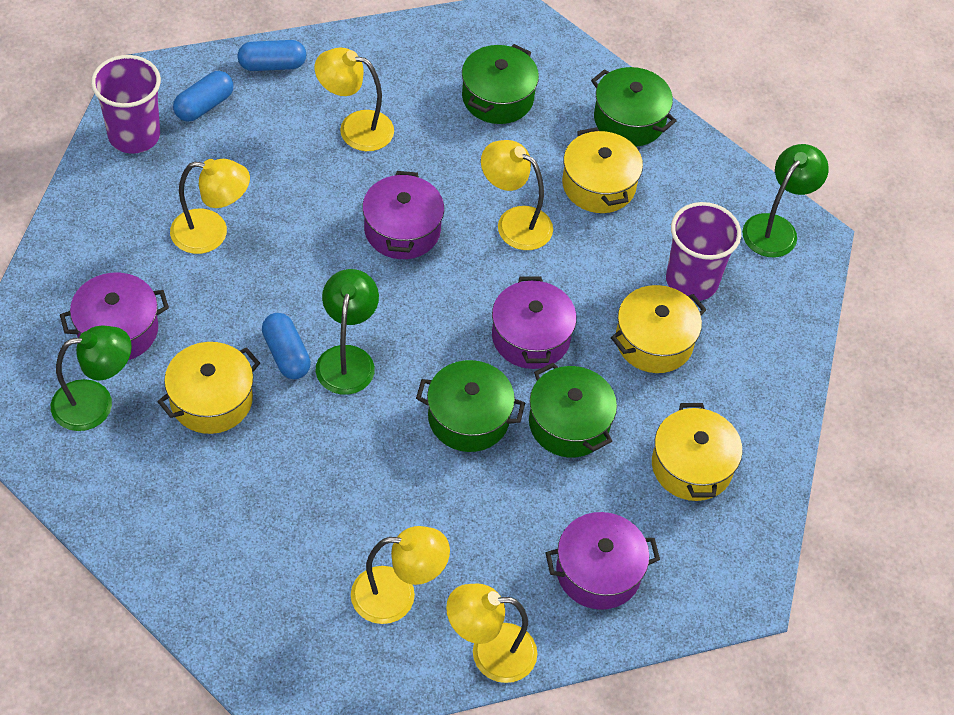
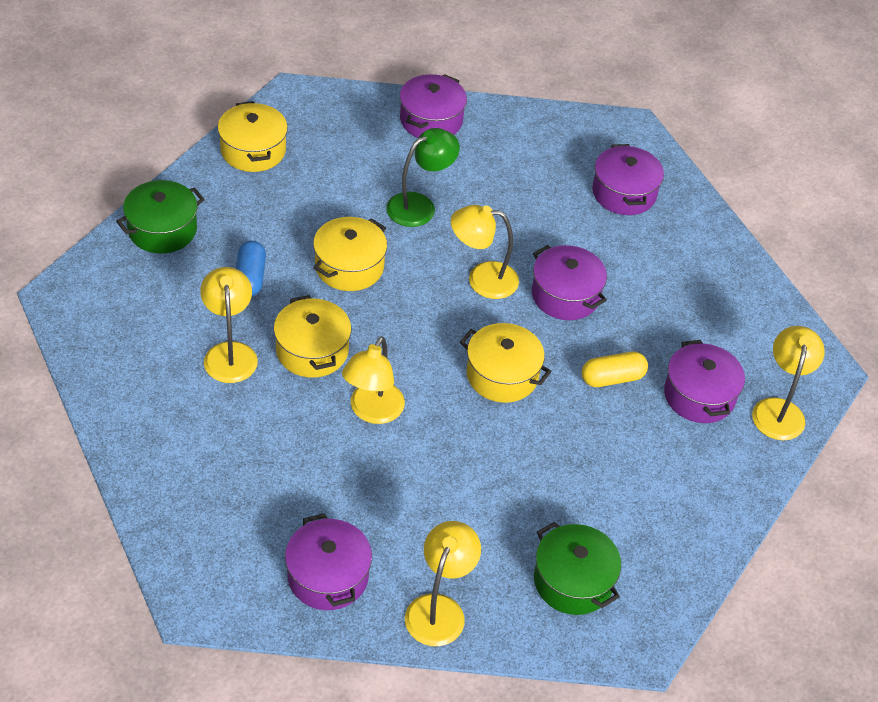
blue capsule: 3 -> 1
green lamp: 3 -> 1
green pot: 4 -> 2
purple cup: 2 -> 0
purple pot: 4 -> 5
yellow capsule: 0 -> 1

